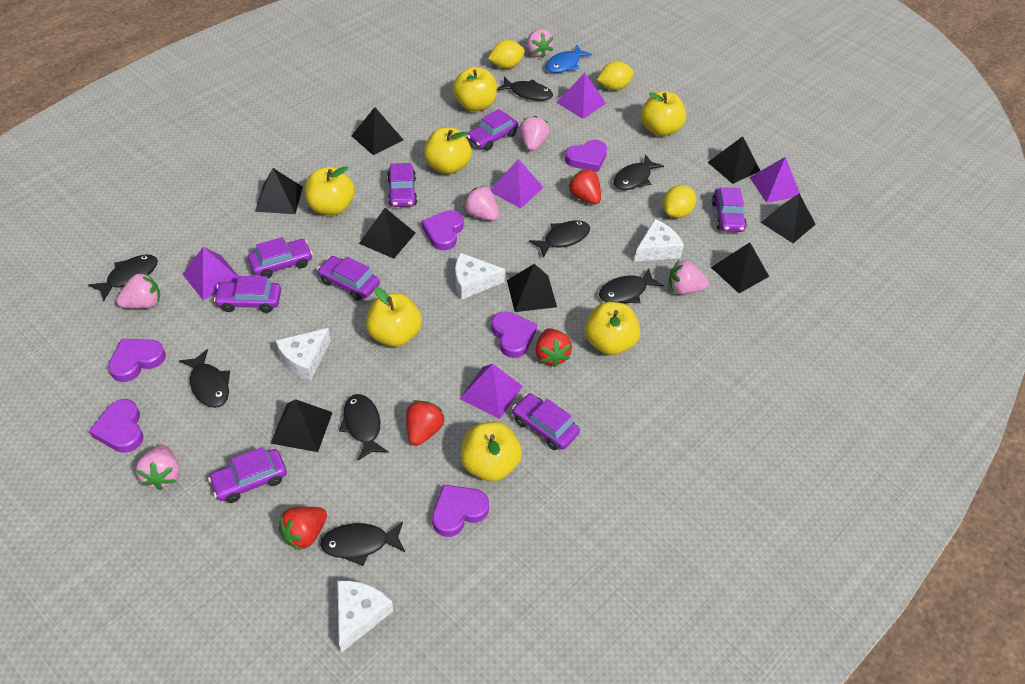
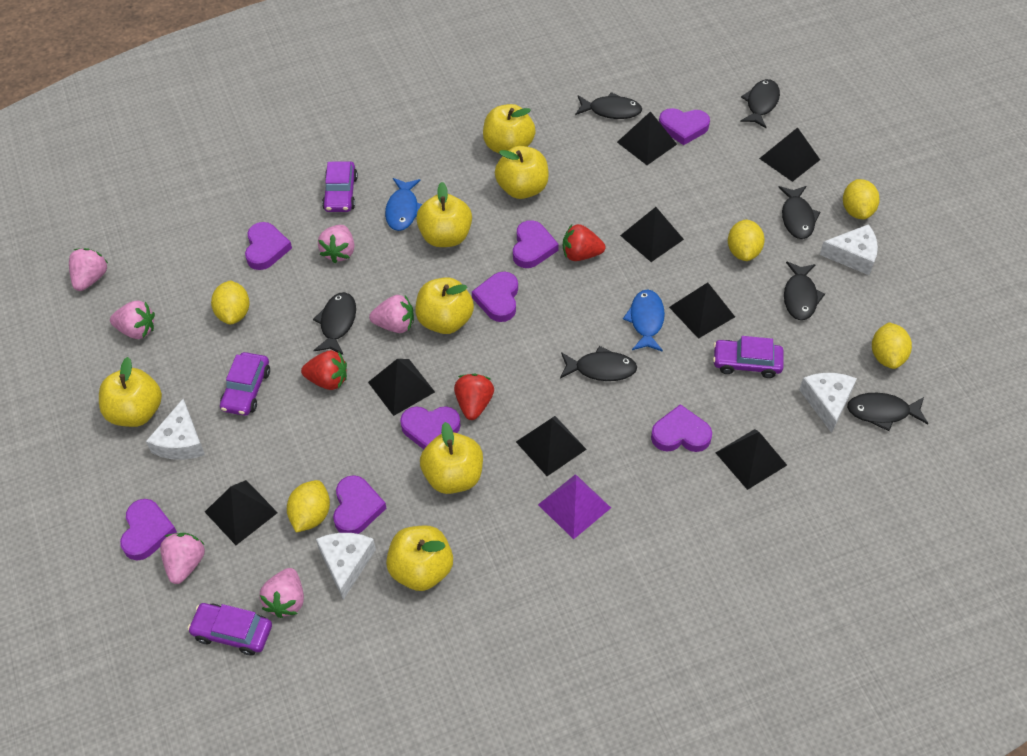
black fish: 8 -> 7
blue fish: 1 -> 2
purple car: 8 -> 4
purple heart: 6 -> 8
purple pyramid: 5 -> 1
red strawberry: 4 -> 3
yellow lemon: 3 -> 5

